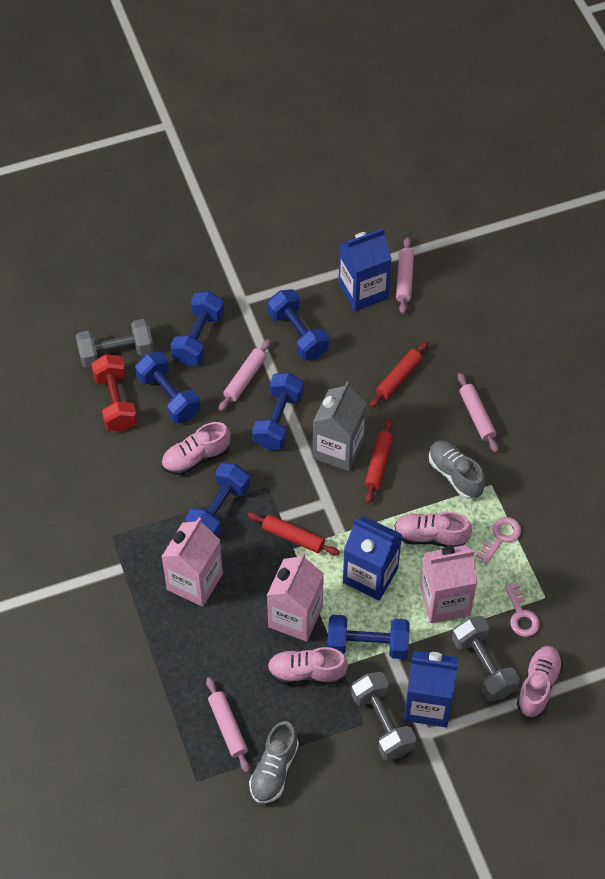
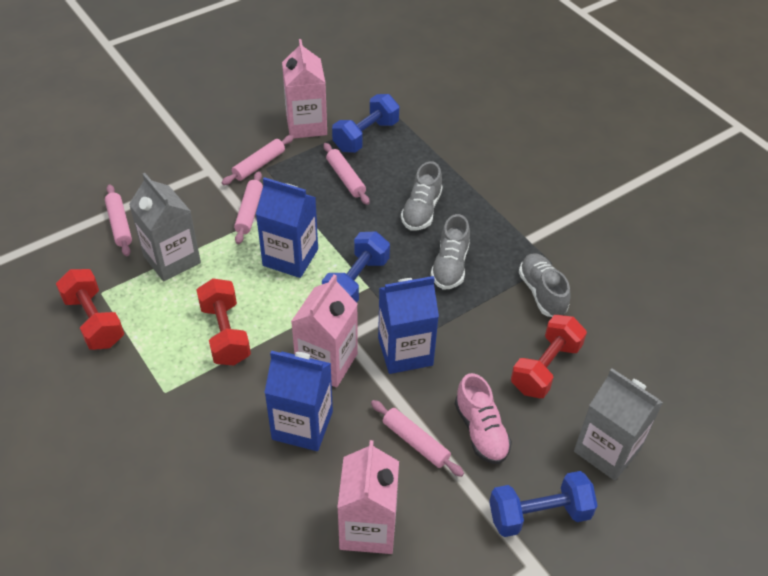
blue dumbbell: 6 -> 3
grey carton: 1 -> 2
grey dumbbell: 3 -> 0
grey shoe: 2 -> 3
pink key: 2 -> 0
pink rolling pin: 4 -> 5
pink shoe: 4 -> 1
red dumbbell: 1 -> 3
red rolling pin: 3 -> 0

